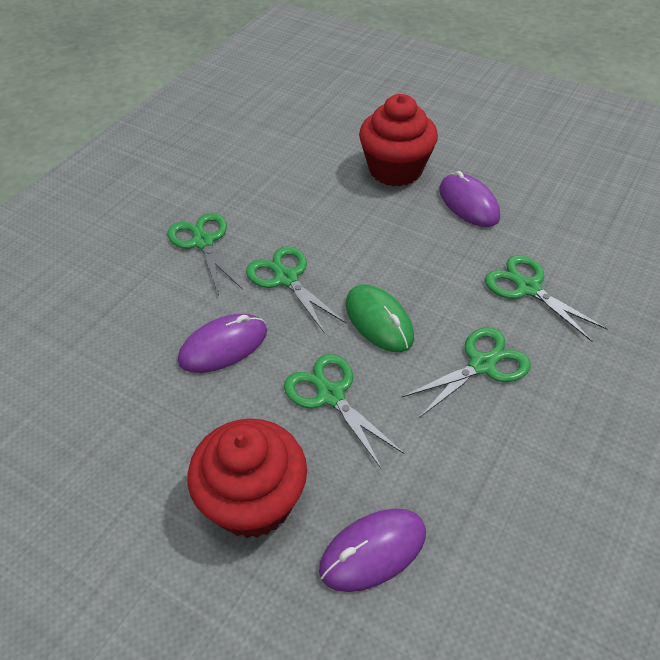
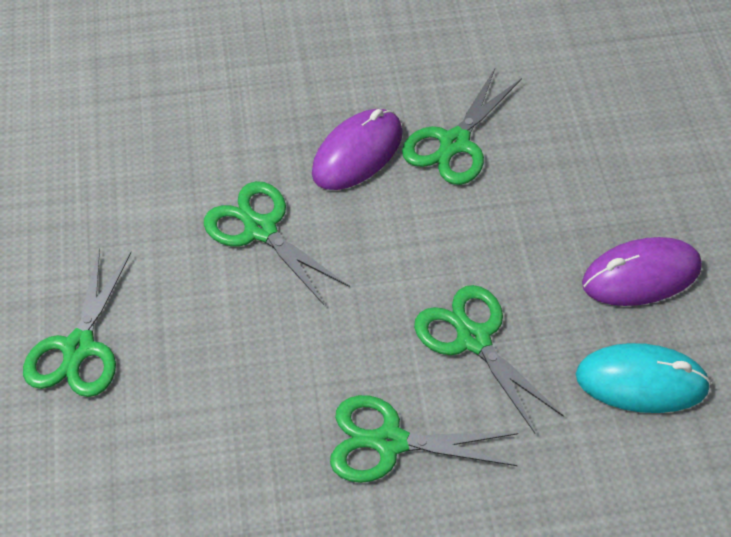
green mouse: 1 -> 0
purple mouse: 3 -> 2
red cupcake: 2 -> 0
turquoise mouse: 0 -> 1

